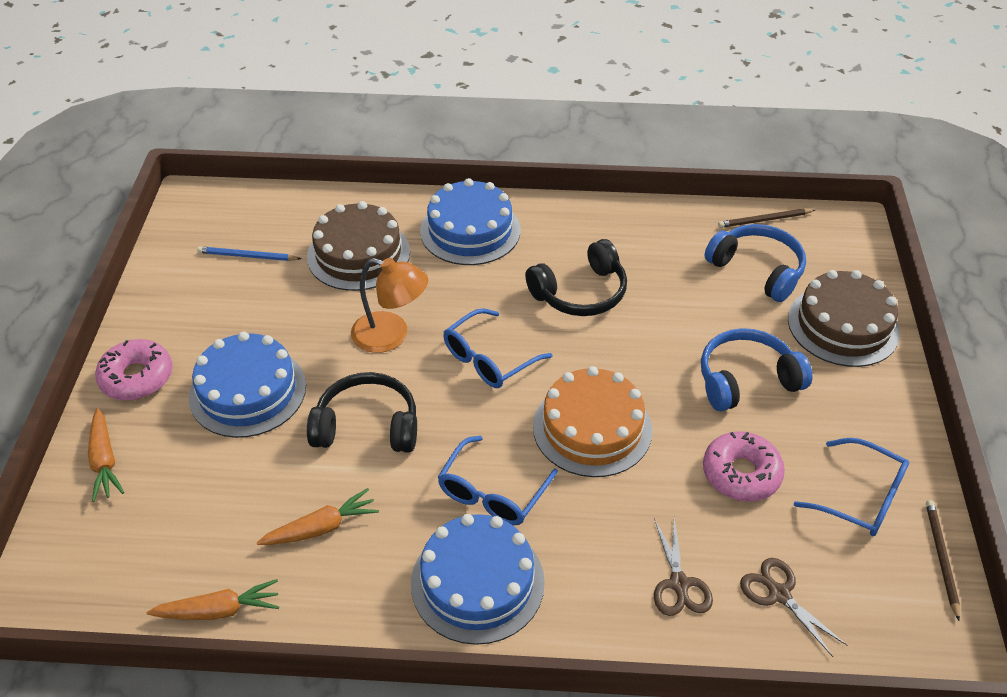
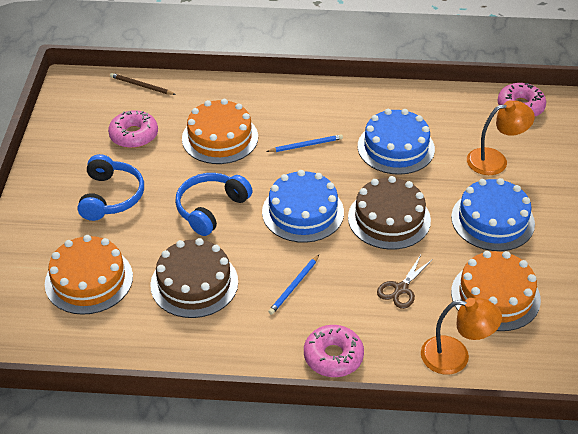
black headphones: 2 -> 0
blue glasses: 3 -> 0
blue pencil: 1 -> 2
brown pencil: 2 -> 1
brown scissors: 2 -> 1
orange cake: 1 -> 3
orange carrot: 3 -> 0
orange lamp: 1 -> 2
pink donut: 2 -> 3

